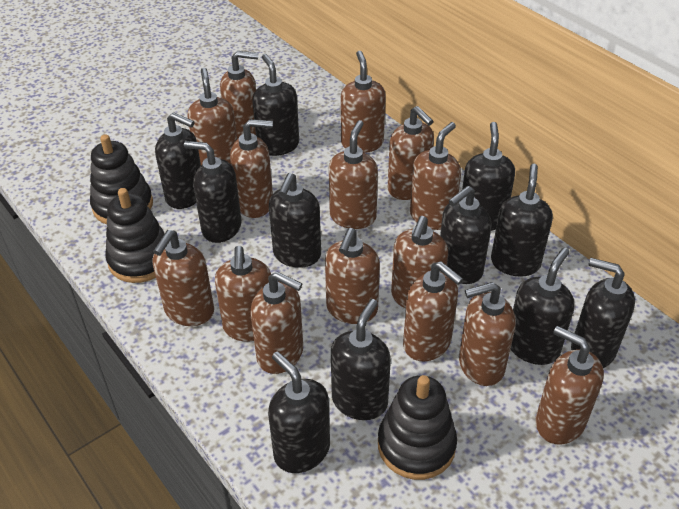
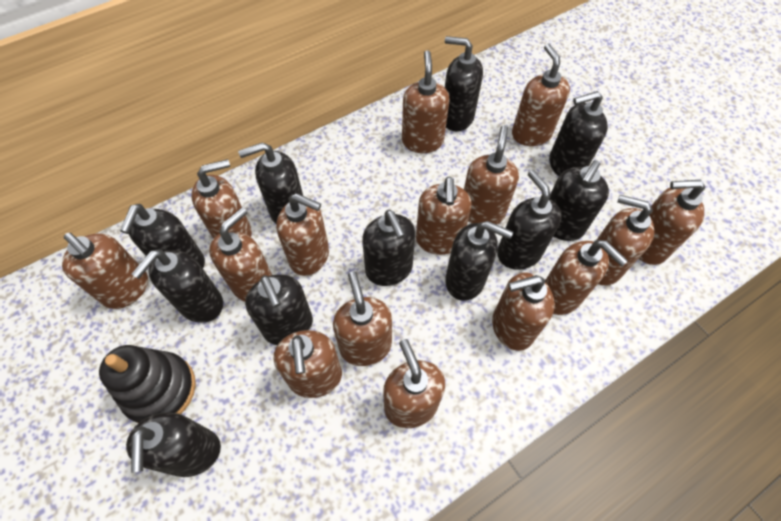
black stacking toy: 3 -> 1

